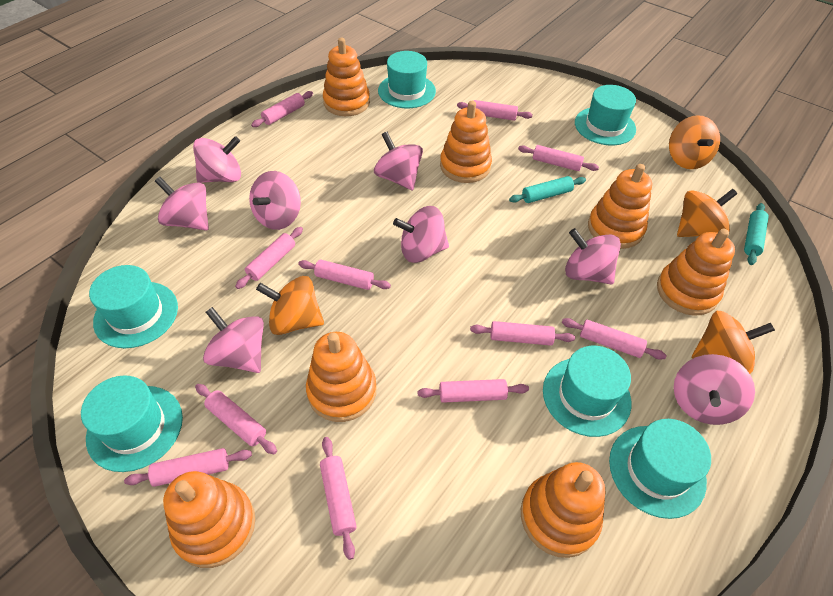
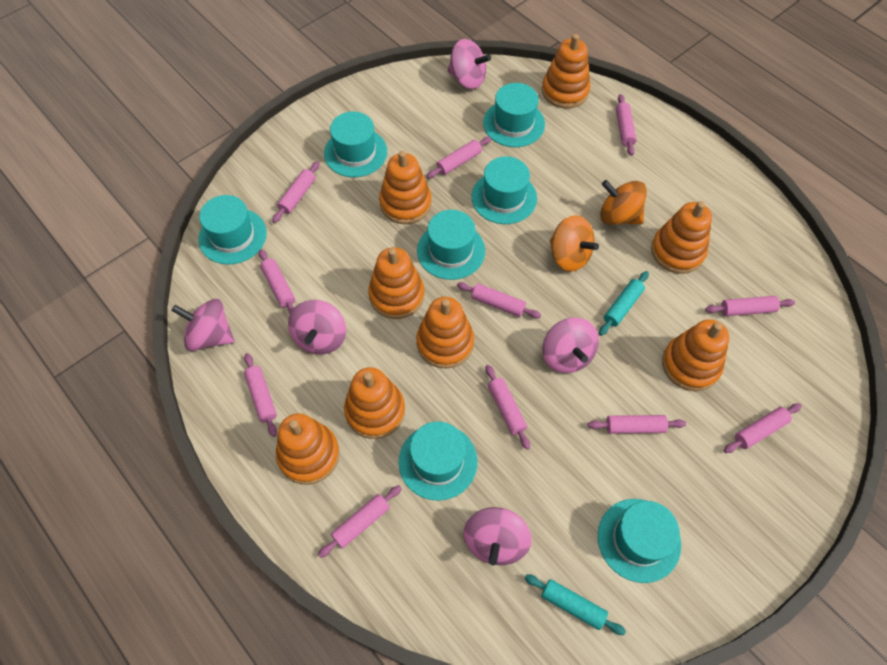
orange spinning top: 4 -> 2
orange stacking toy: 7 -> 8
pink spinning top: 8 -> 5
turquoise hat: 6 -> 7

